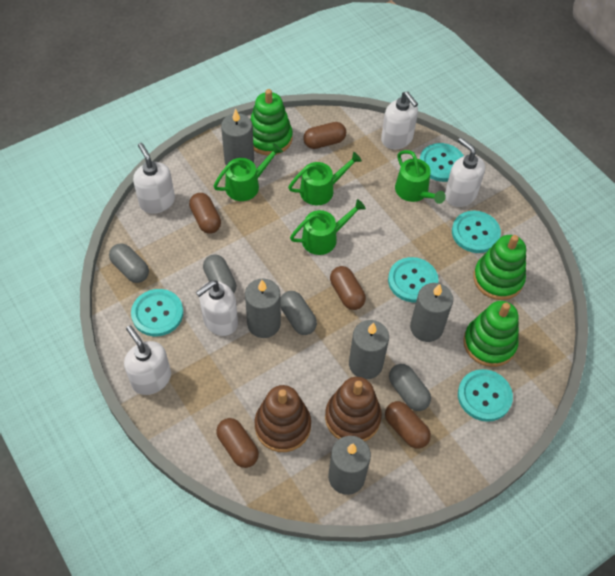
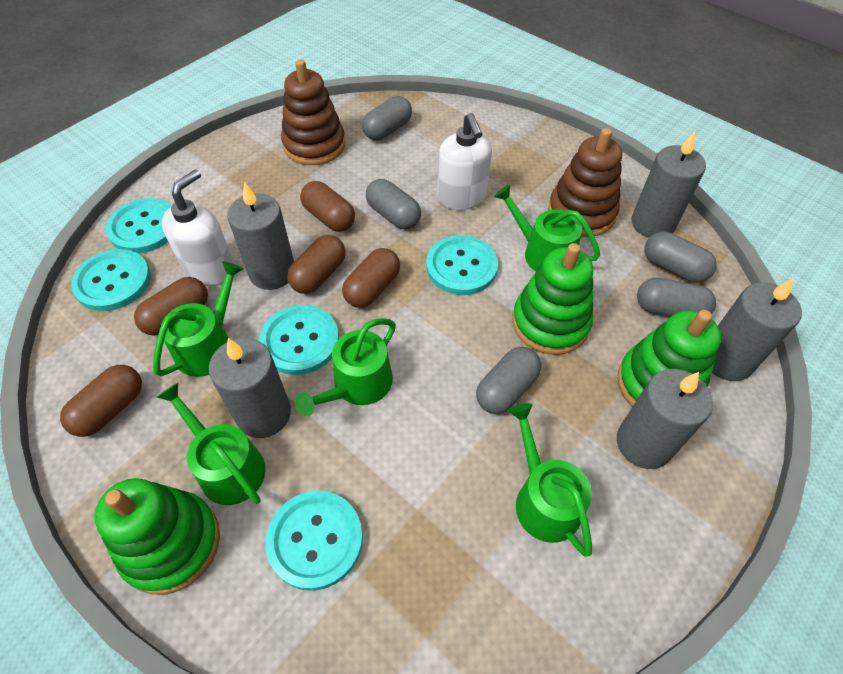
green watering can: 4 -> 5
grey capsule: 4 -> 5
white soap dispenser: 5 -> 2

